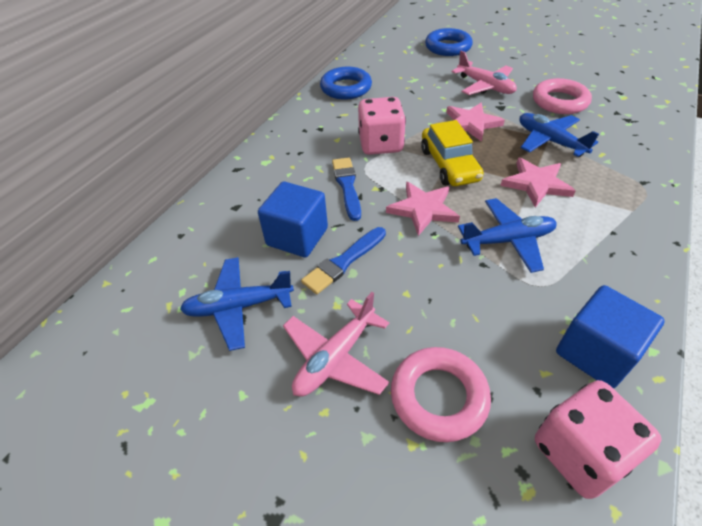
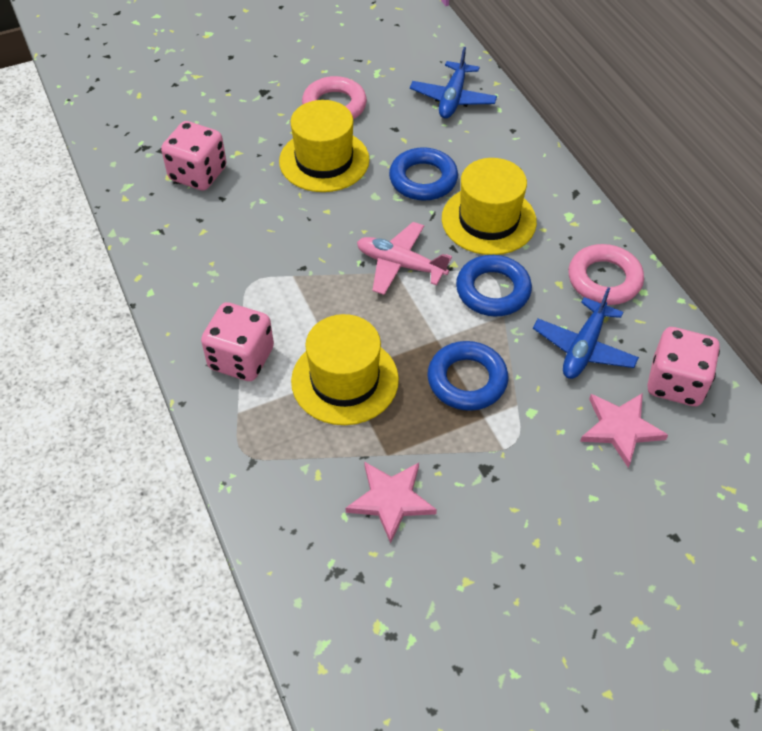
blue brush: 2 -> 0
blue cube: 2 -> 0
blue plane: 3 -> 2
blue ring: 2 -> 3
pink dice: 2 -> 3
pink plane: 2 -> 1
pink star: 3 -> 2
yellow car: 1 -> 0
yellow hat: 0 -> 3

